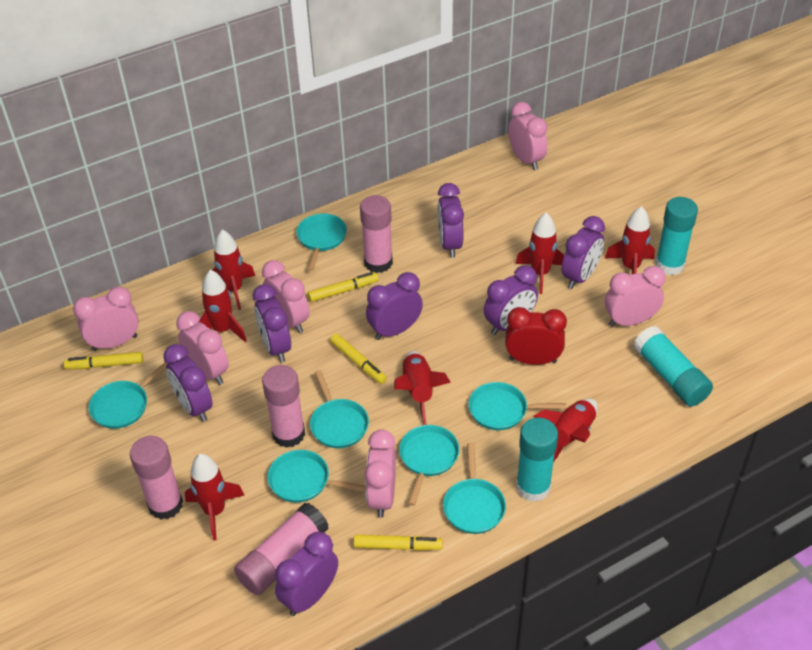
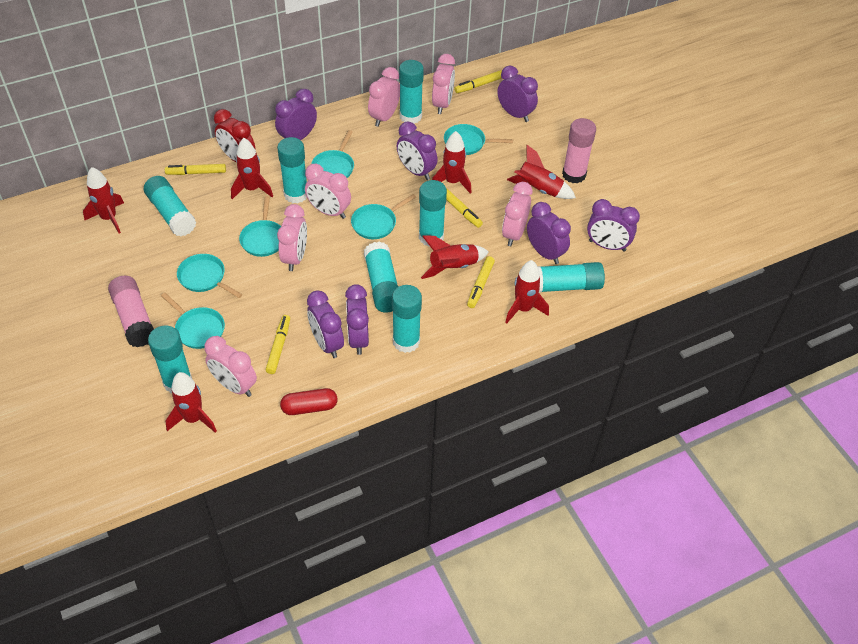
pink glue stick: 4 -> 2
red capsule: 0 -> 1
turquoise glue stick: 3 -> 8
turquoise pan: 7 -> 6
yellow marker: 4 -> 5

